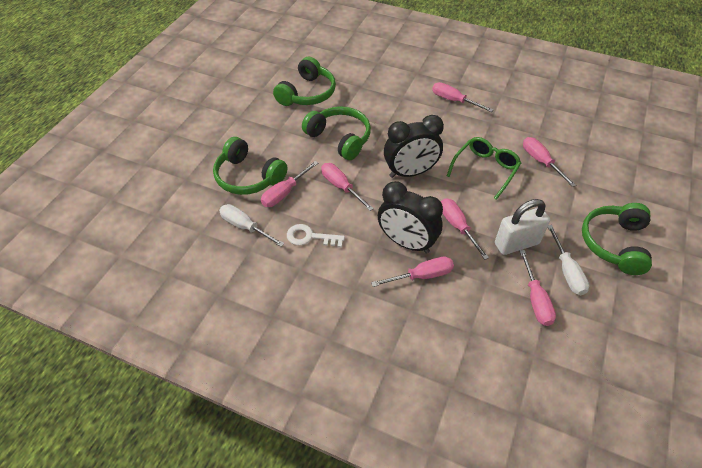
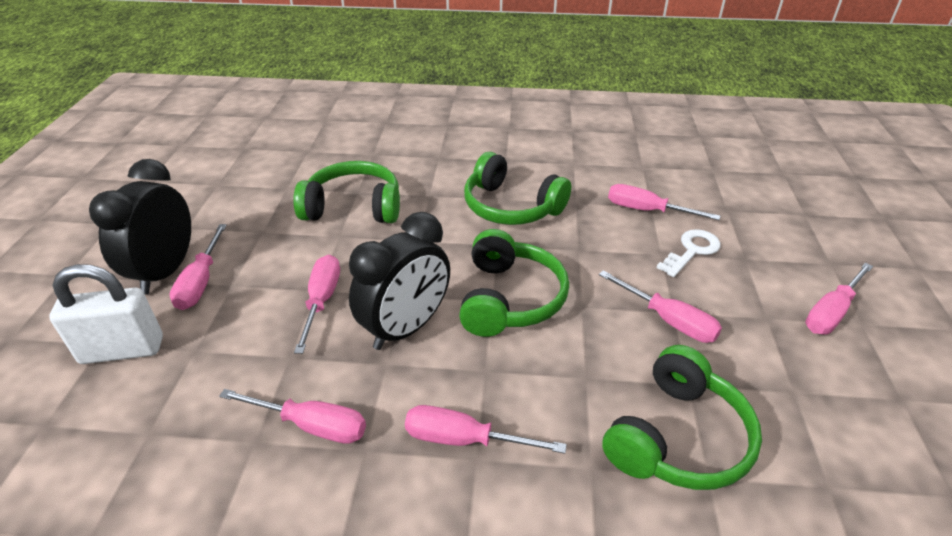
green glasses: 1 -> 0
white screwdriver: 2 -> 0

